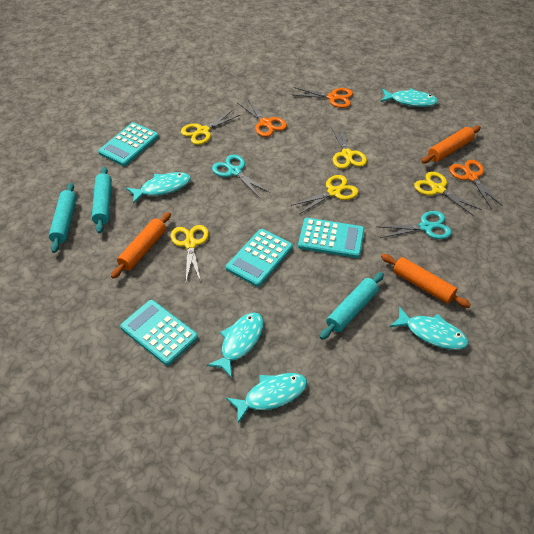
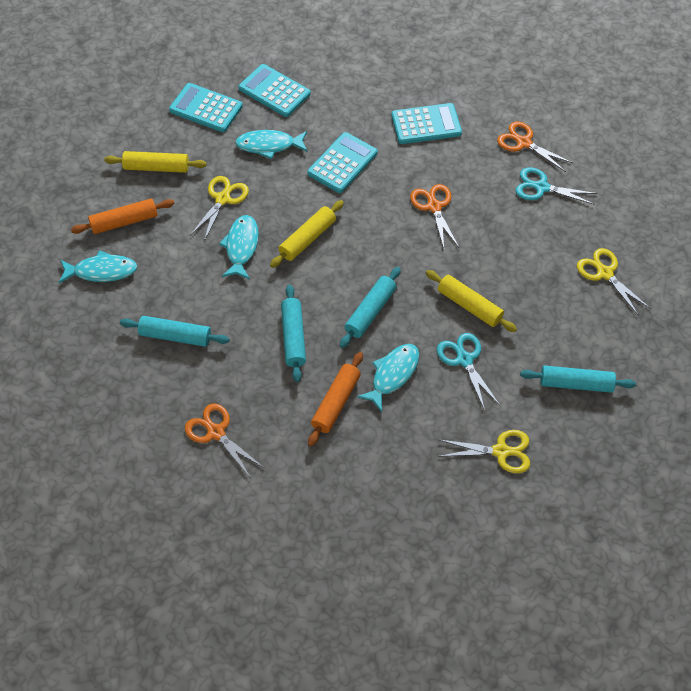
orange rolling pin: 3 -> 2
turquoise fish: 5 -> 4
turquoise rolling pin: 3 -> 4
yellow rolling pin: 0 -> 3
yellow scissors: 5 -> 3

